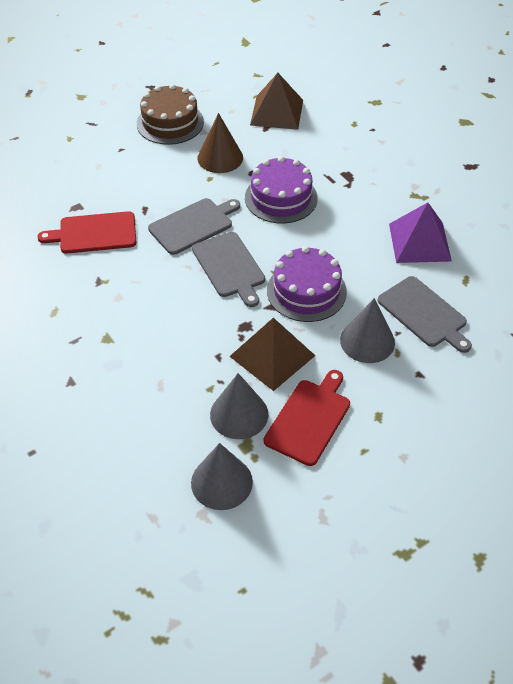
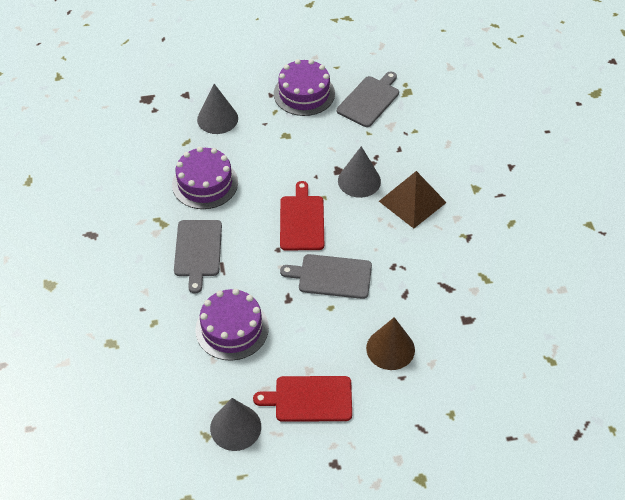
brown cake: 1 -> 0
brown pyramid: 2 -> 1
purple cake: 2 -> 3
purple pyramid: 1 -> 0

